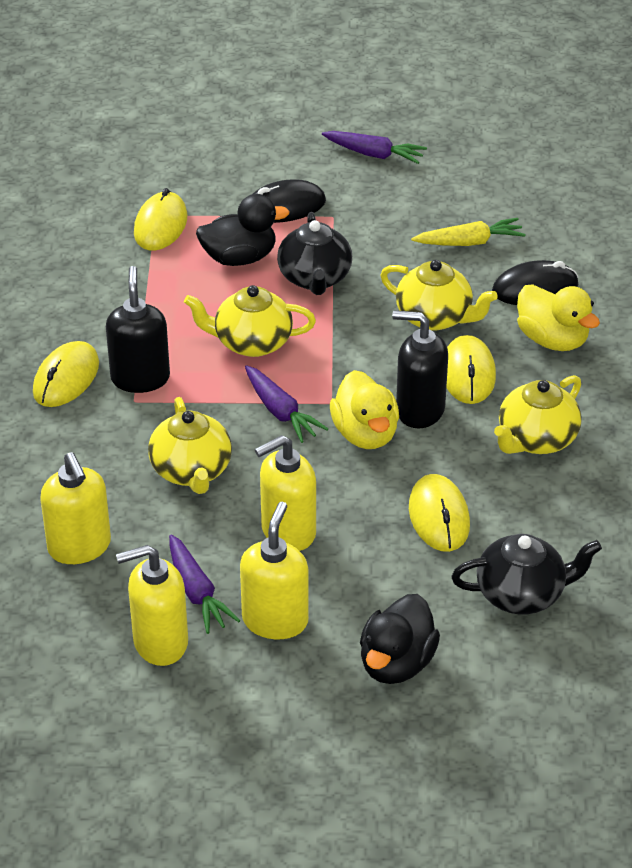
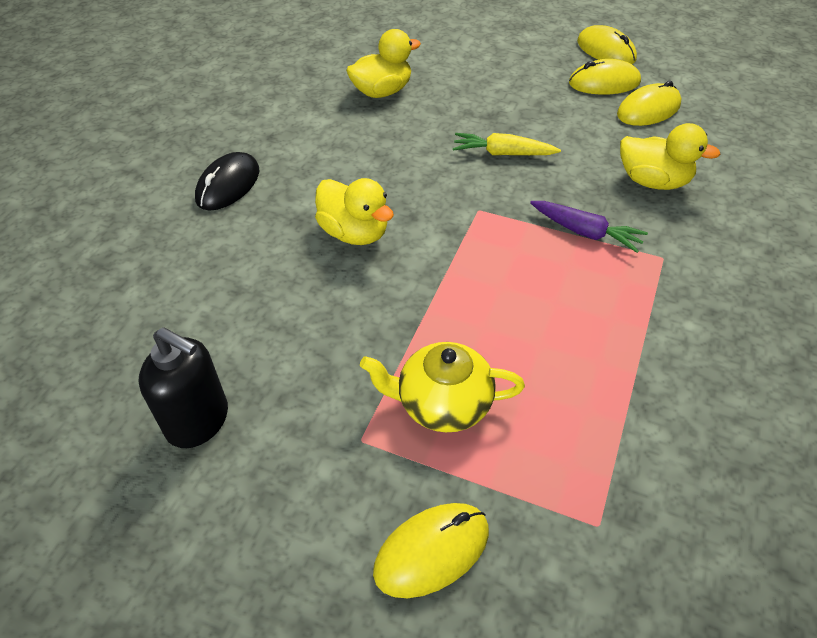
black duck: 2 -> 0
black mouse: 2 -> 1
black soap dispenser: 2 -> 1
black teapot: 2 -> 0
purple carrot: 3 -> 1
yellow duck: 2 -> 3
yellow soap dispenser: 4 -> 0
yellow teapot: 4 -> 1

